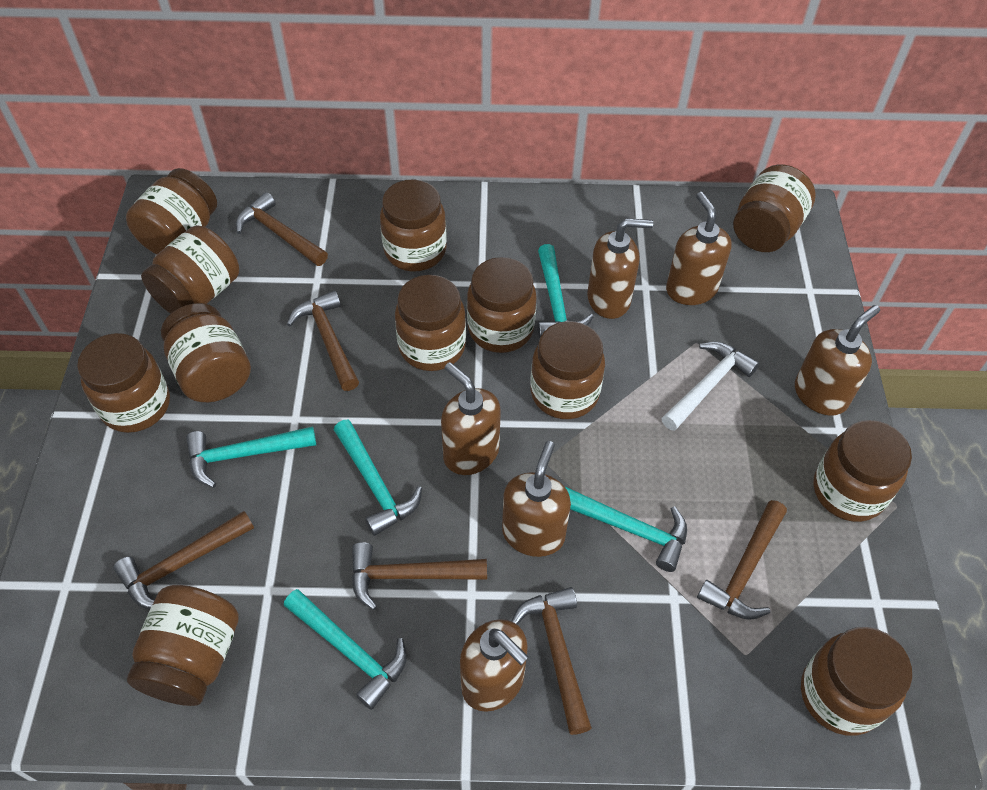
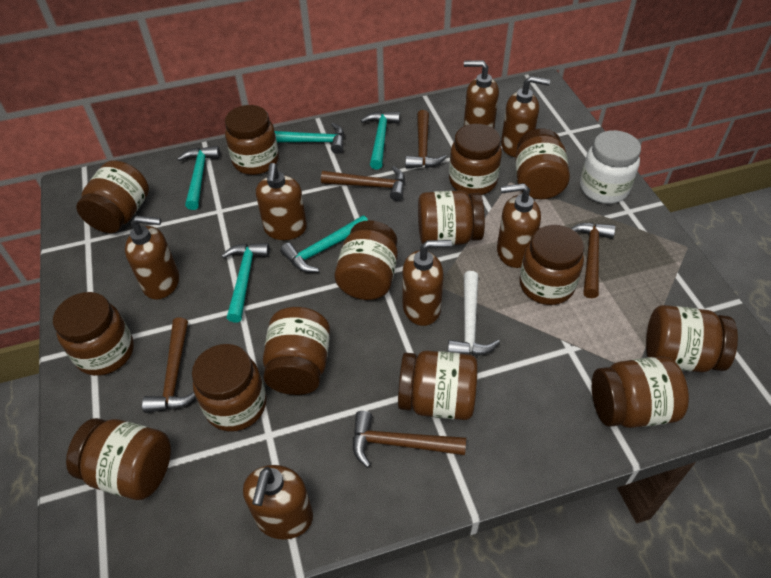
brown hammer: 6 -> 5
brown jar: 12 -> 14
brown soap dispenser: 6 -> 7
white jar: 0 -> 1

